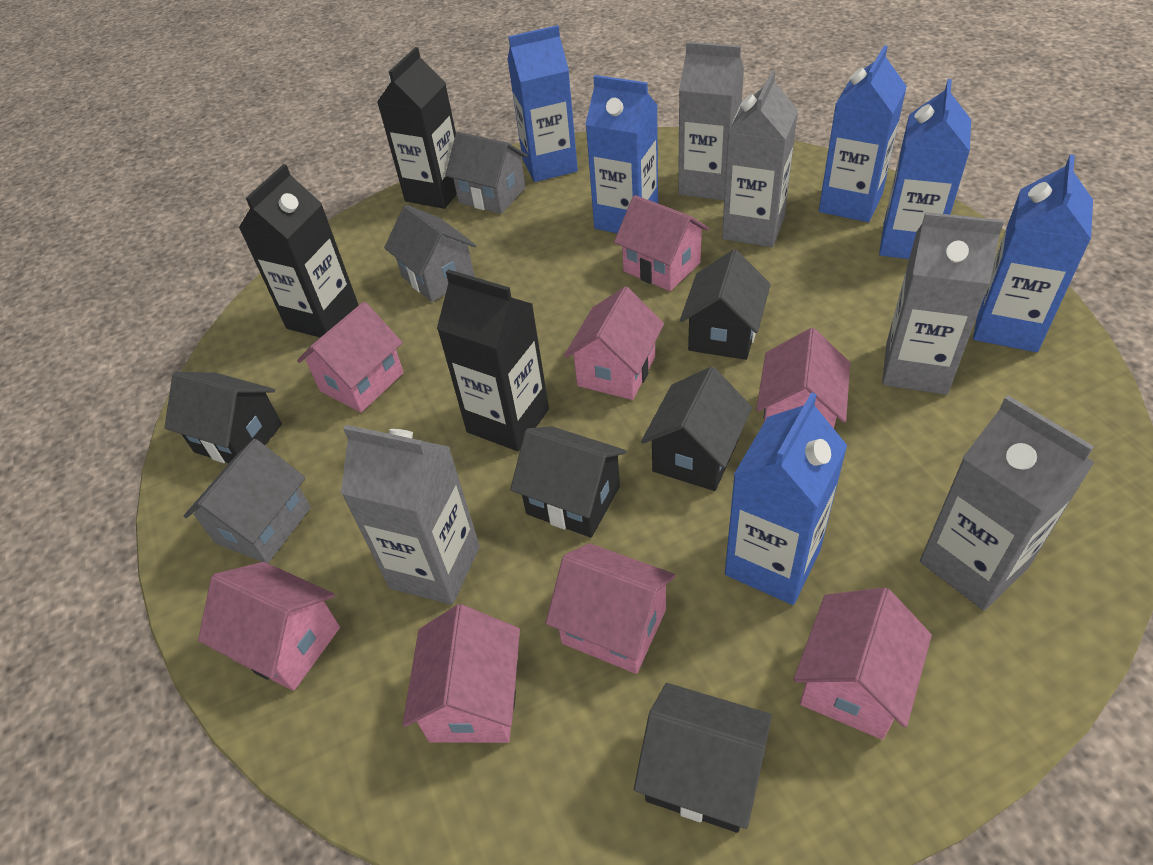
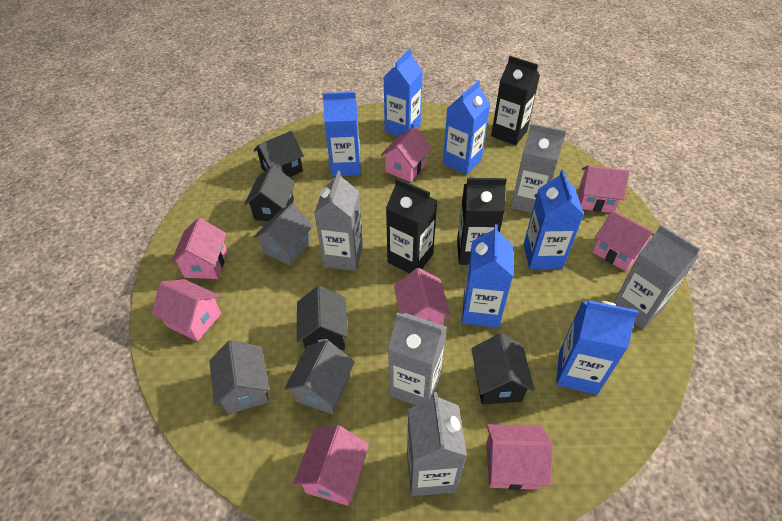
black house: 5 -> 4

